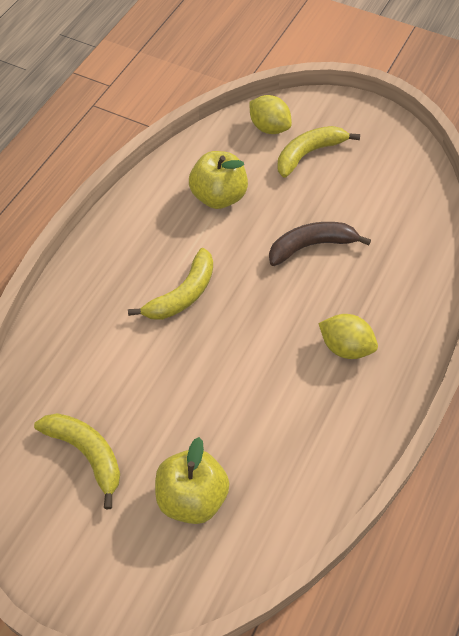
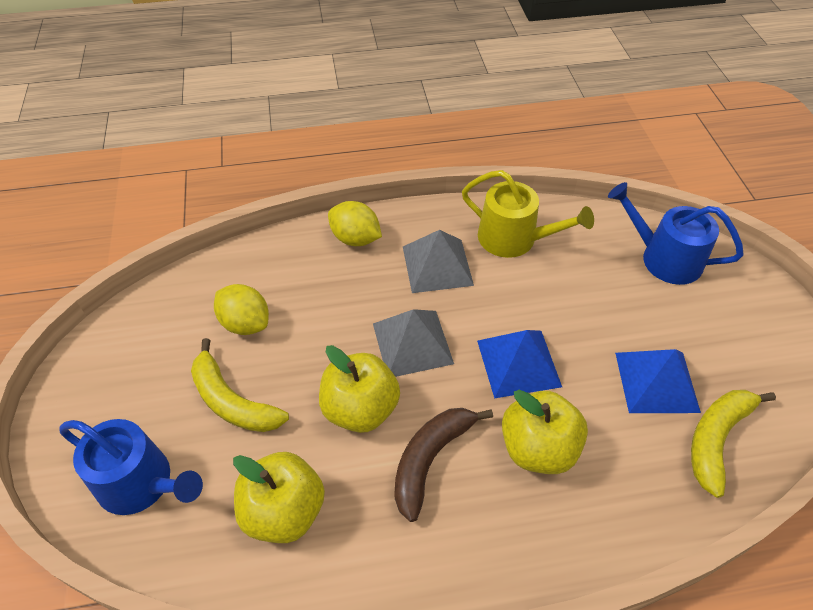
blue pyramid: 0 -> 2
blue watering can: 0 -> 2
grey pyramid: 0 -> 2
yellow apple: 2 -> 3
yellow banana: 3 -> 2
yellow watering can: 0 -> 1

